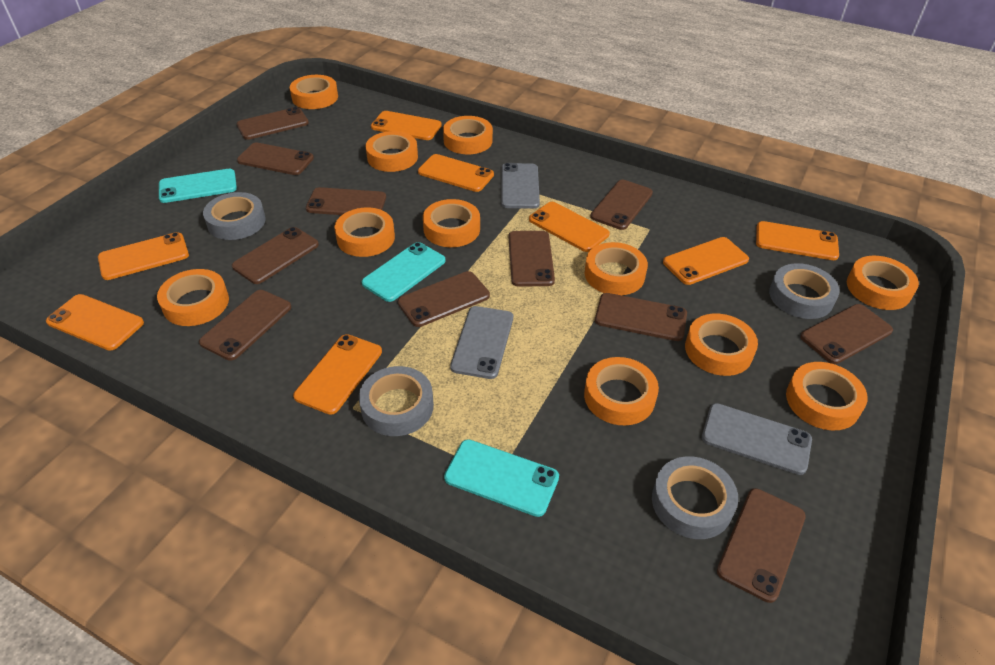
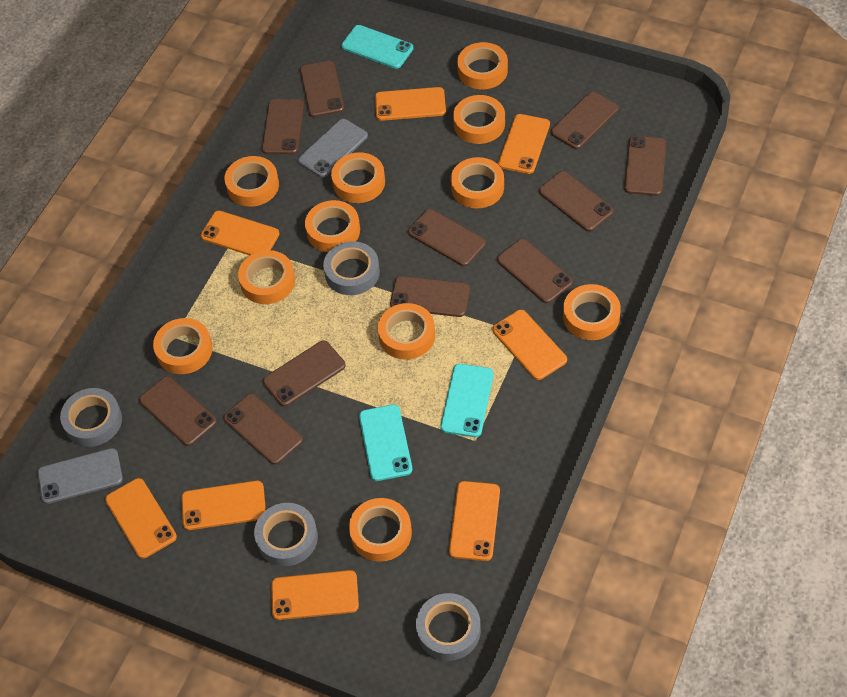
grey phone: 3 -> 2

